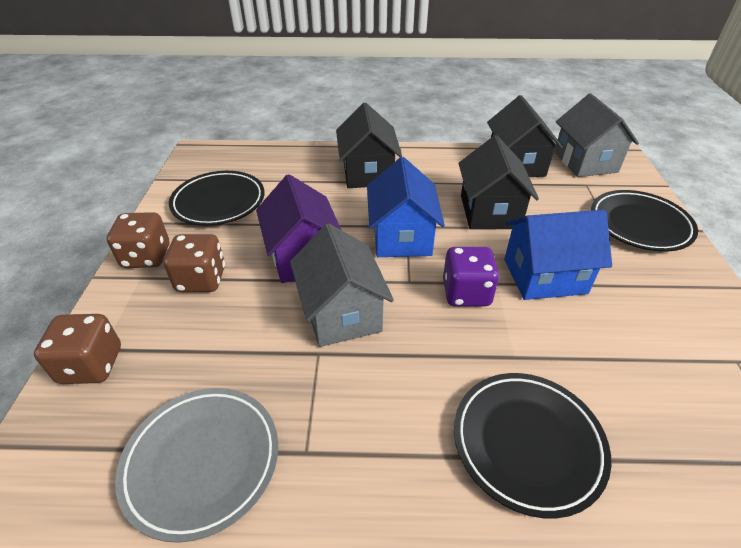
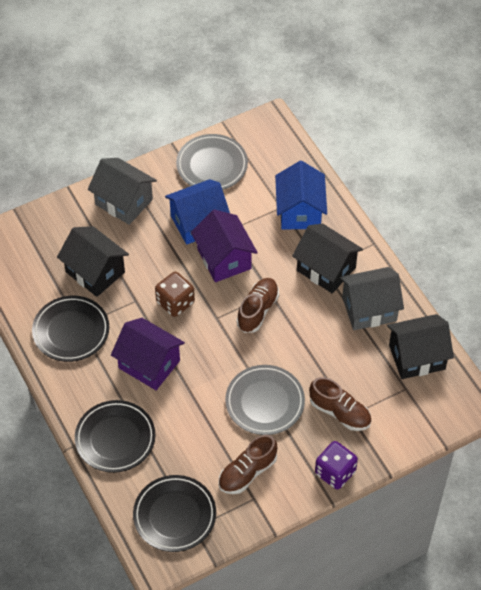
brown dice: 3 -> 1
brown shoe: 0 -> 3
grey plate: 1 -> 2
purple house: 1 -> 2

